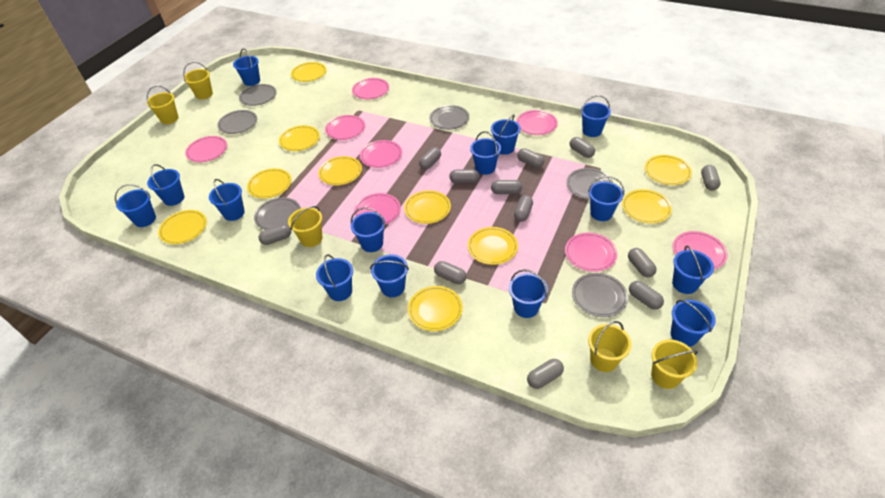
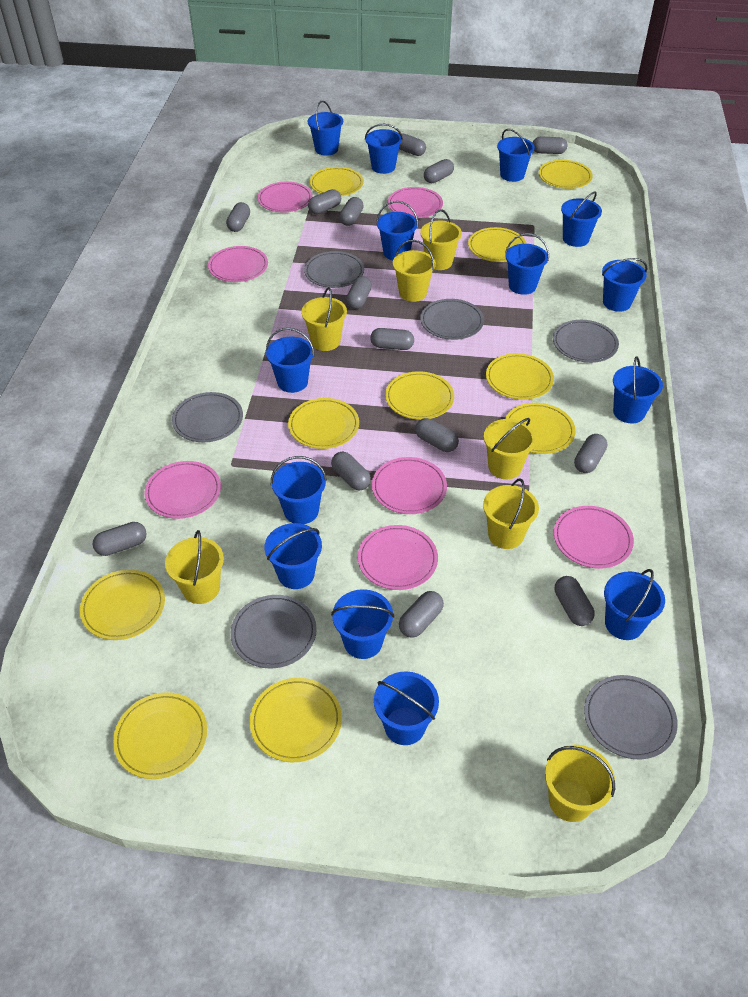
grey capsule: 12 -> 14
pink plate: 8 -> 7
yellow bucket: 5 -> 7

